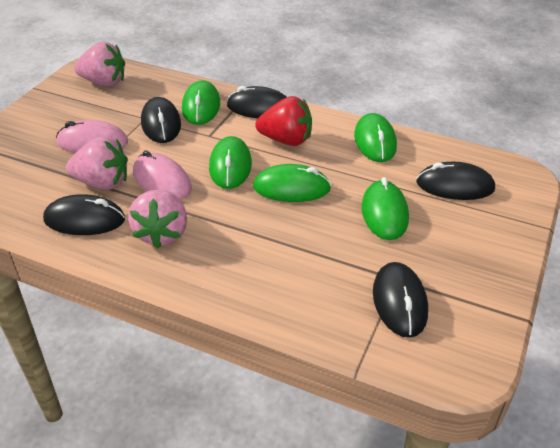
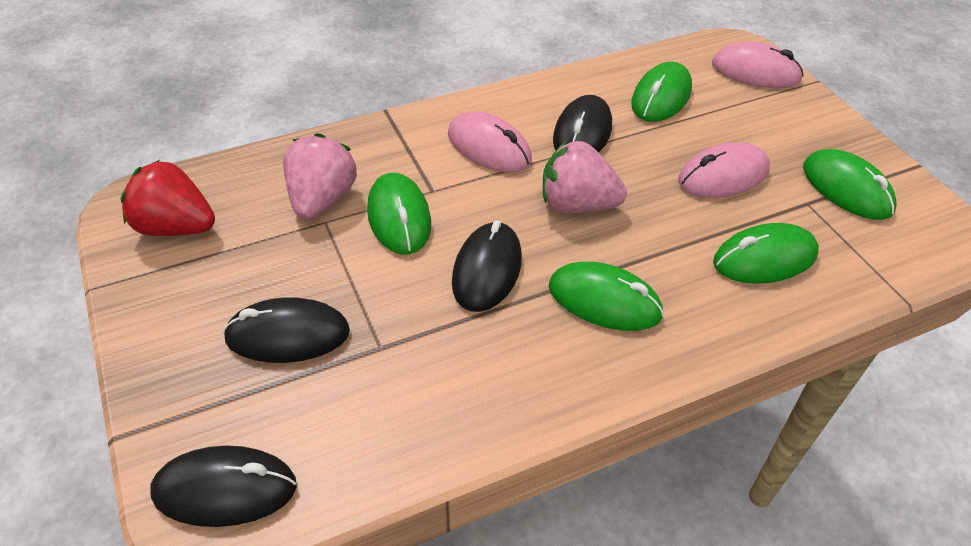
black mouse: 5 -> 4
pink mouse: 2 -> 3
pink strawberry: 3 -> 2

